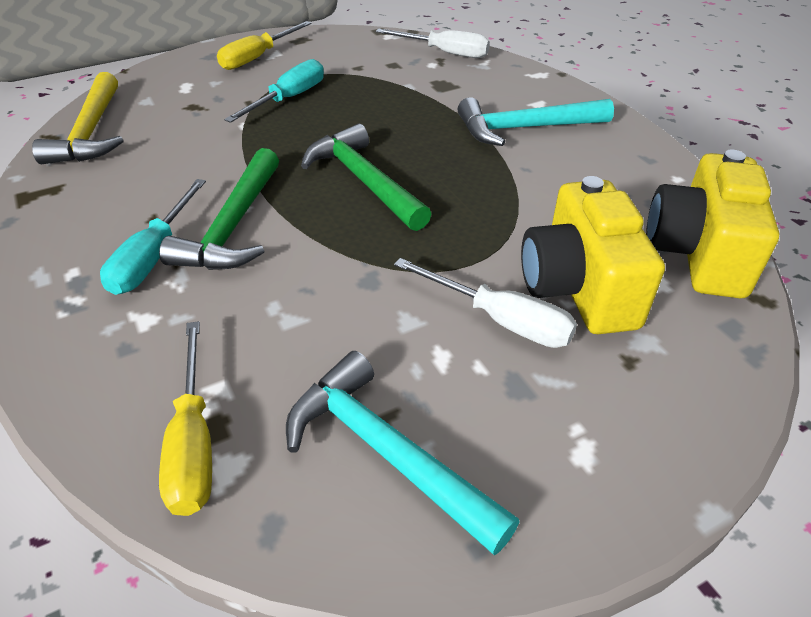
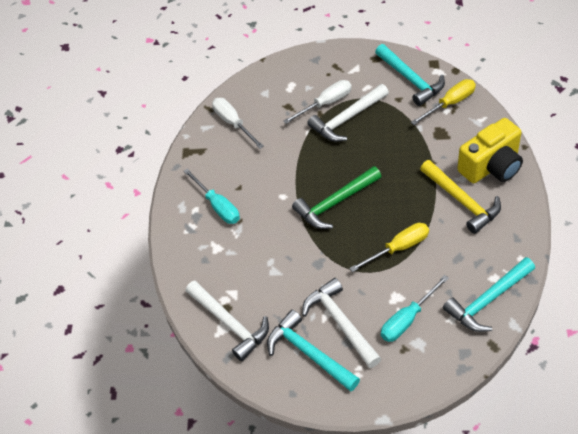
green hammer: 2 -> 1
turquoise hammer: 2 -> 3
white hammer: 0 -> 3
yellow camera: 2 -> 1

